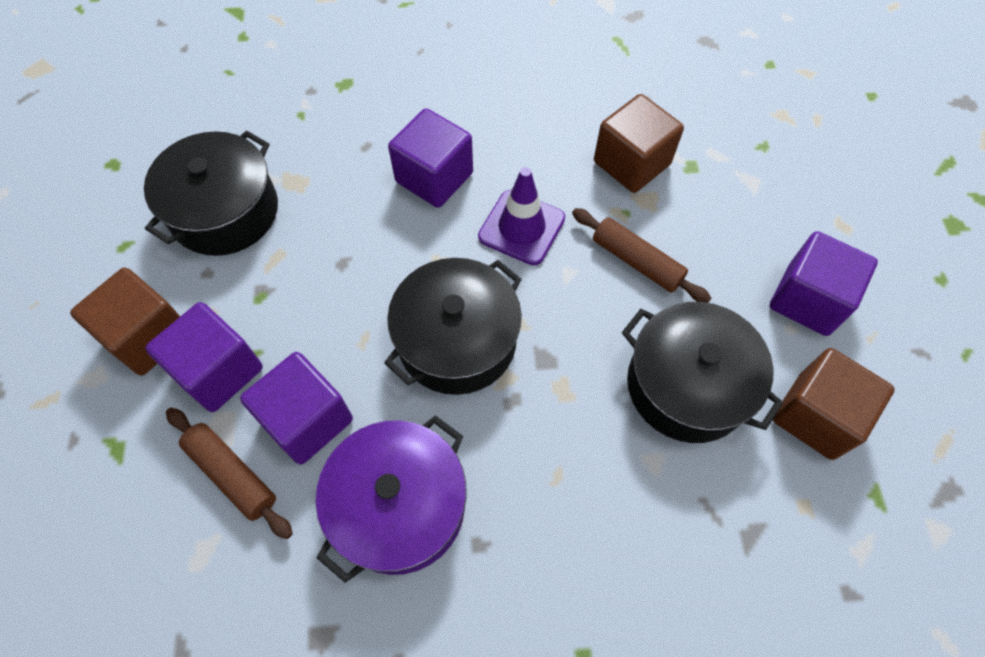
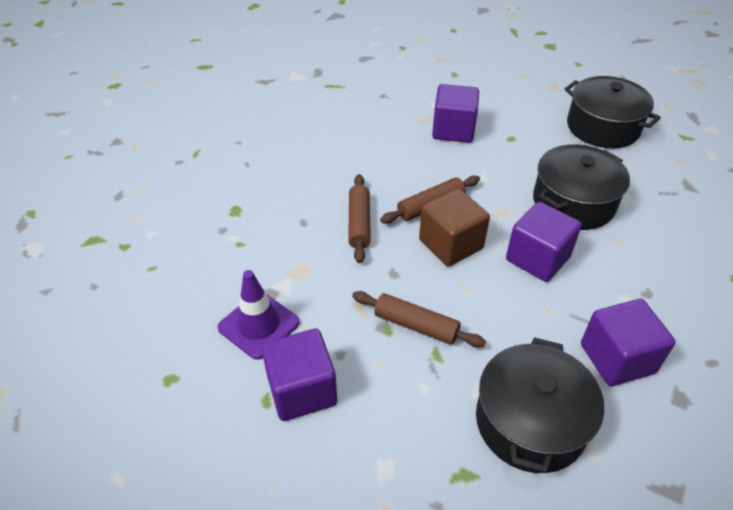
brown cube: 3 -> 1
brown rolling pin: 2 -> 3
purple pot: 1 -> 0

